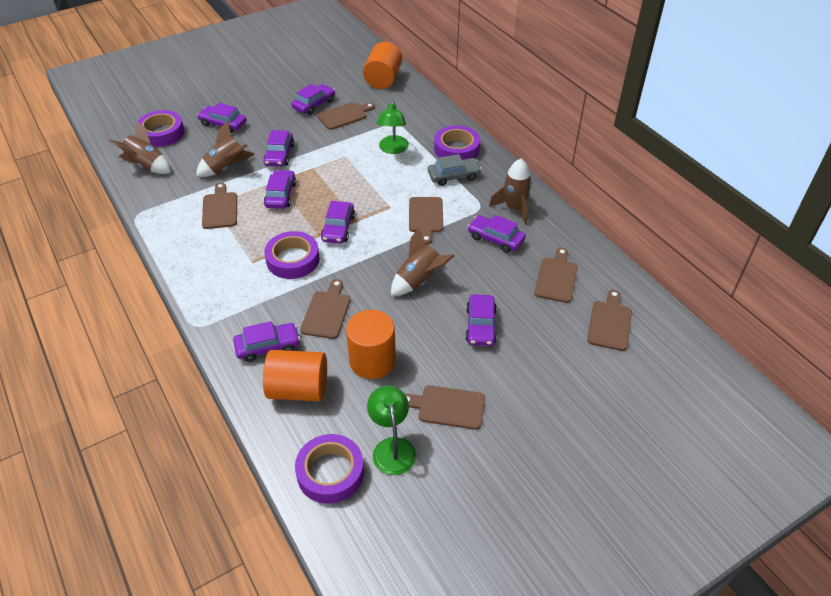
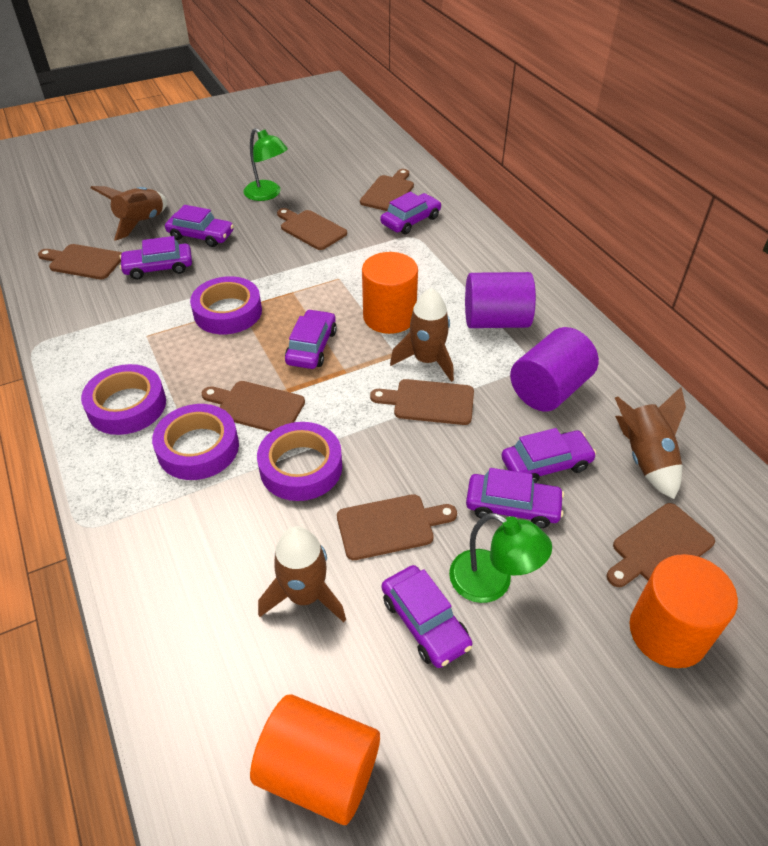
grey car: 1 -> 0
purple car: 8 -> 7
purple cylinder: 0 -> 2

